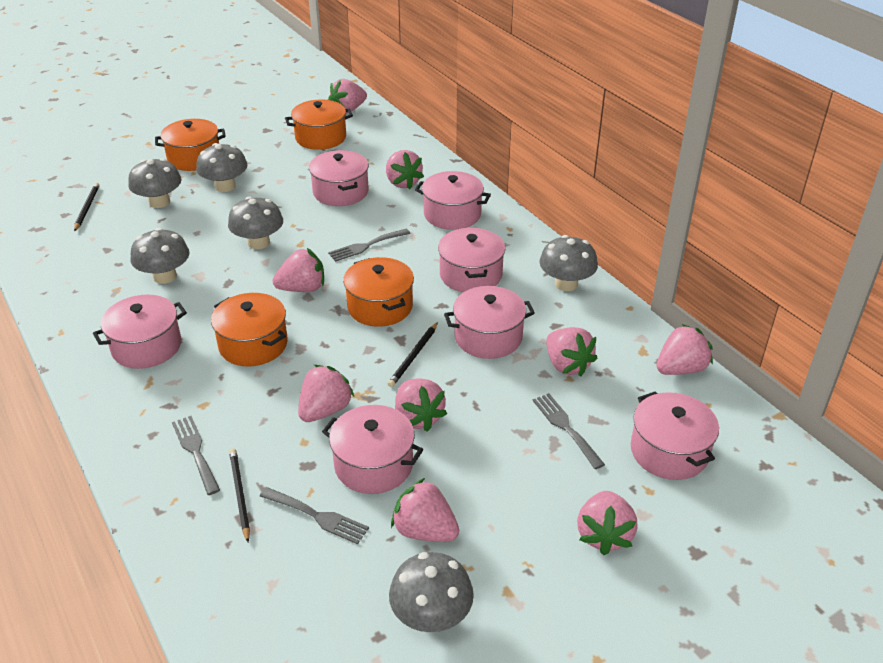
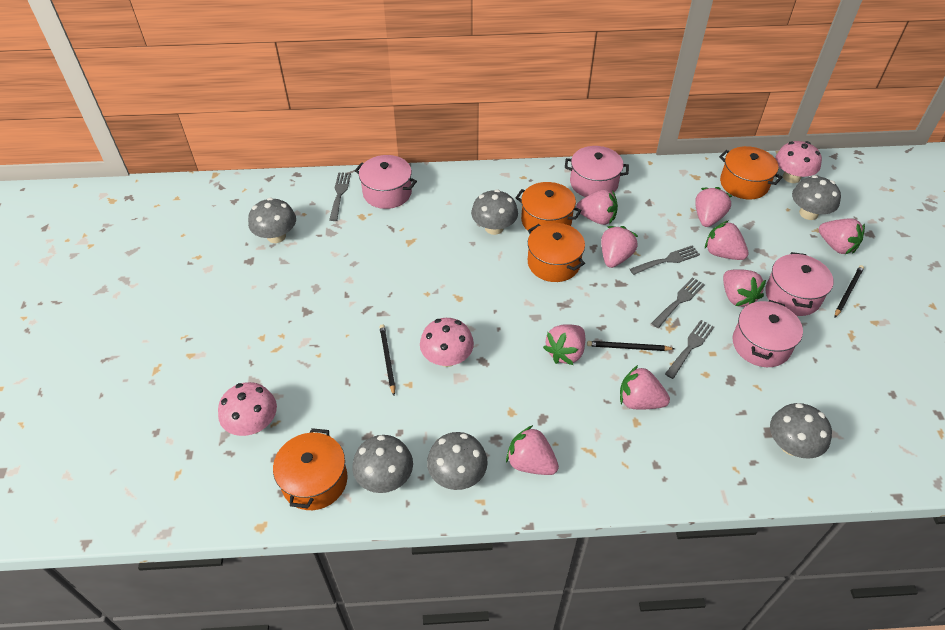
pink mushroom: 0 -> 3
pink pot: 7 -> 4

